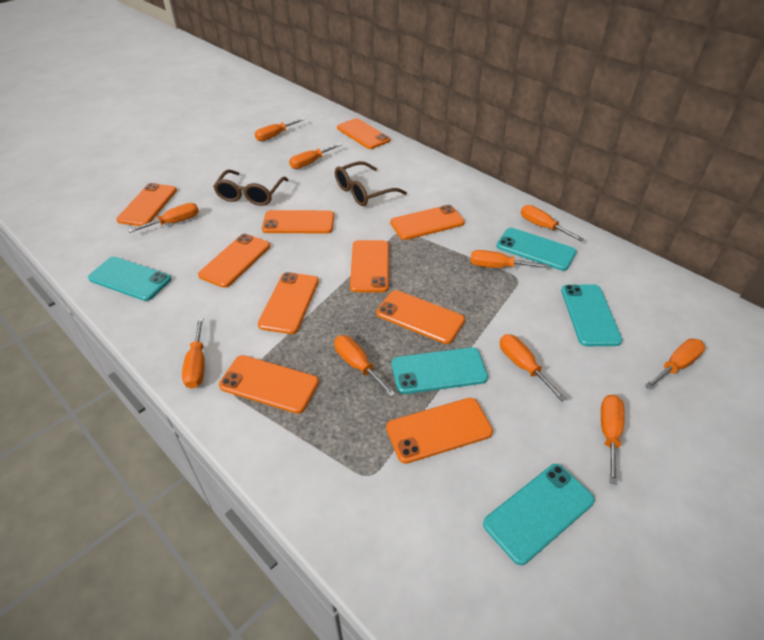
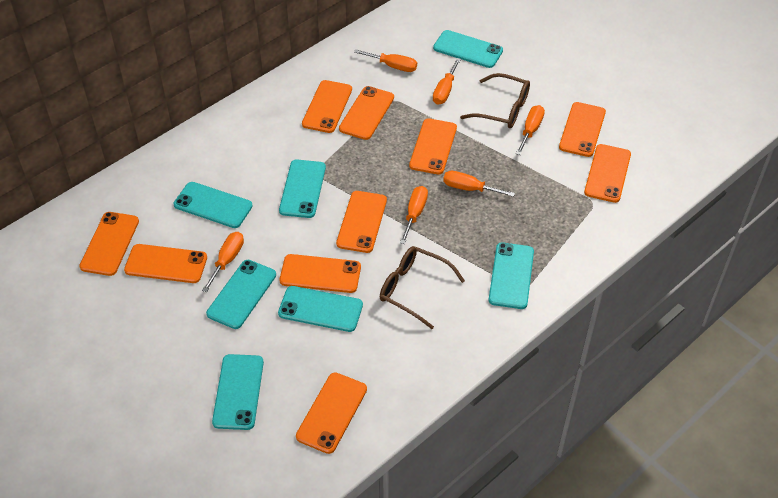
orange screwdriver: 10 -> 6
turquoise phone: 5 -> 7

